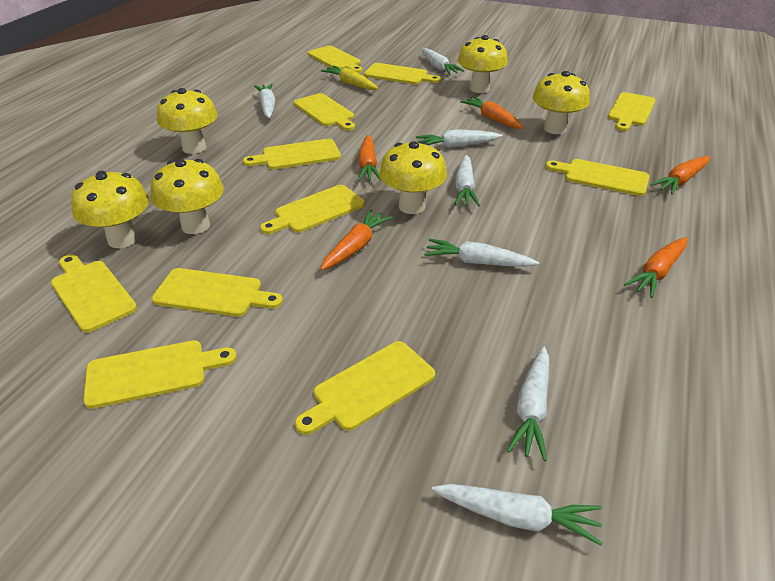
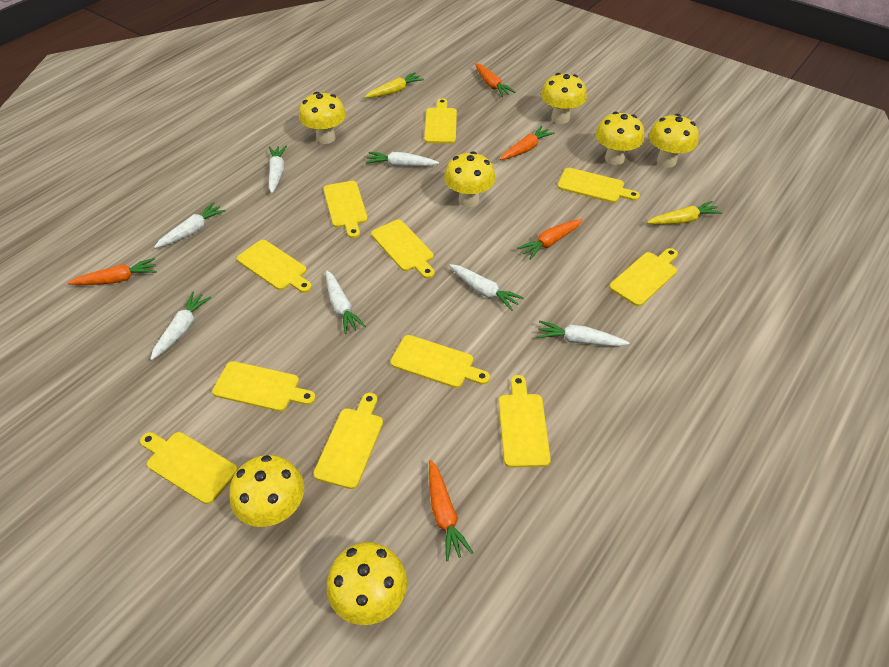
yellow carrot: 1 -> 2
yellow mushroom: 6 -> 7

